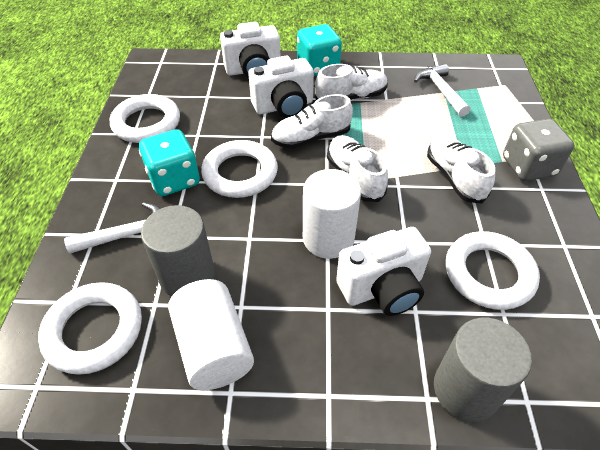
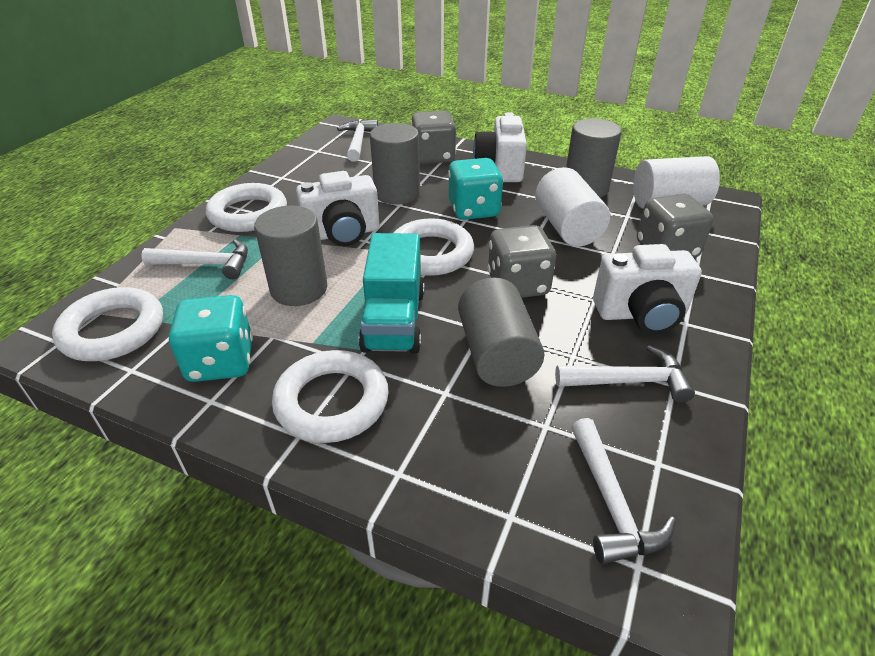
grey cylinder: 2 -> 4
grey dice: 1 -> 3
turquoise truck: 0 -> 1
white hammer: 2 -> 4
white shoe: 4 -> 0

